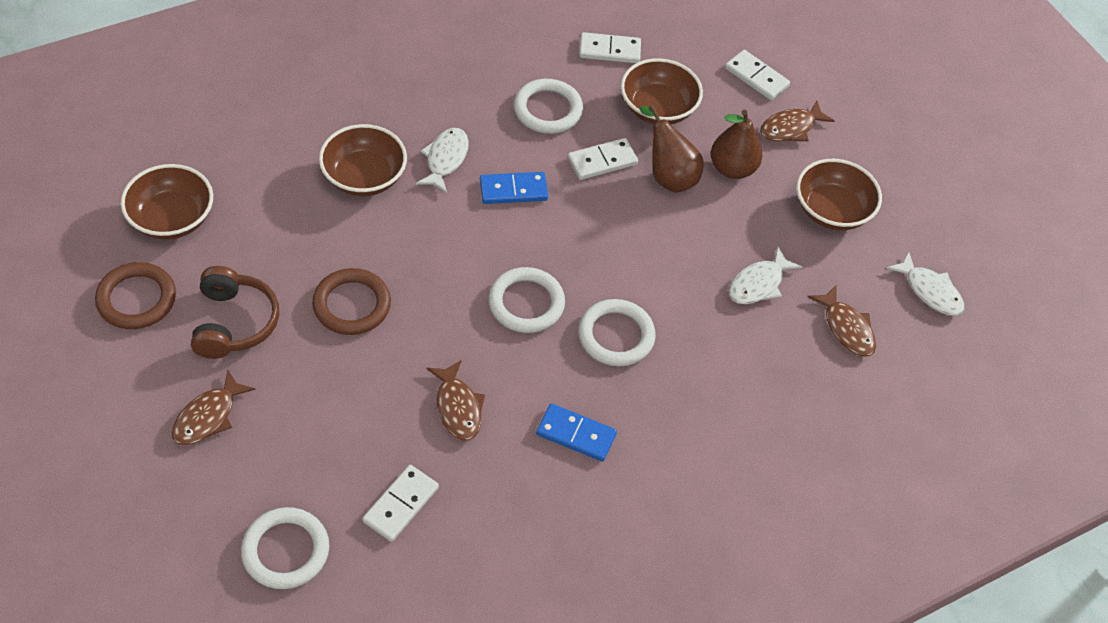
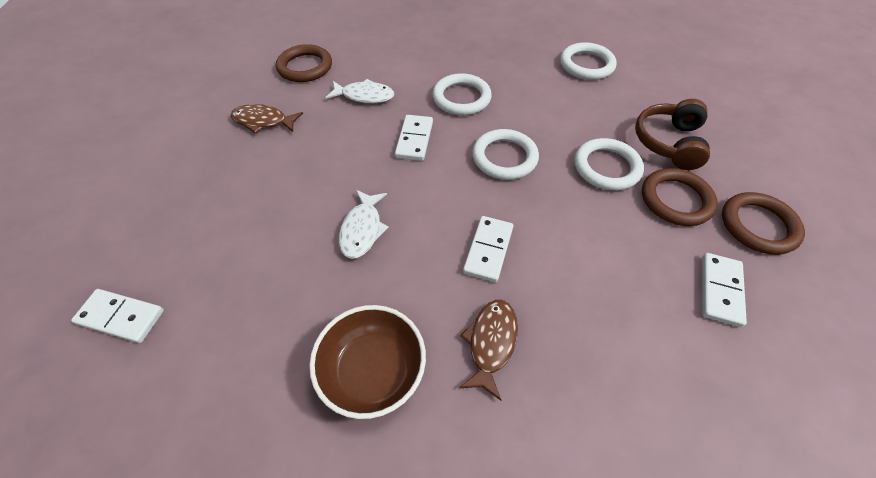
blue domino: 2 -> 0
brown bowl: 4 -> 1
brown fish: 4 -> 2
brown pear: 2 -> 0
brown ring: 2 -> 3
white fish: 3 -> 2

